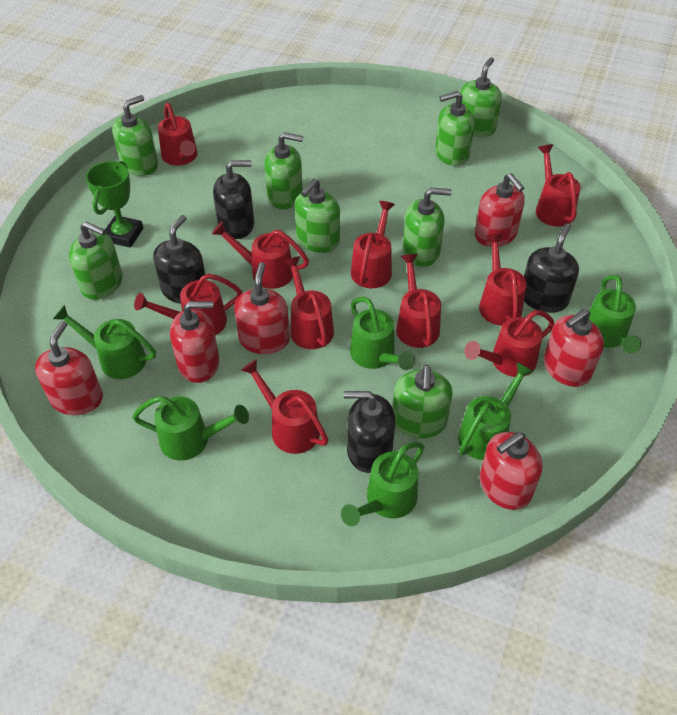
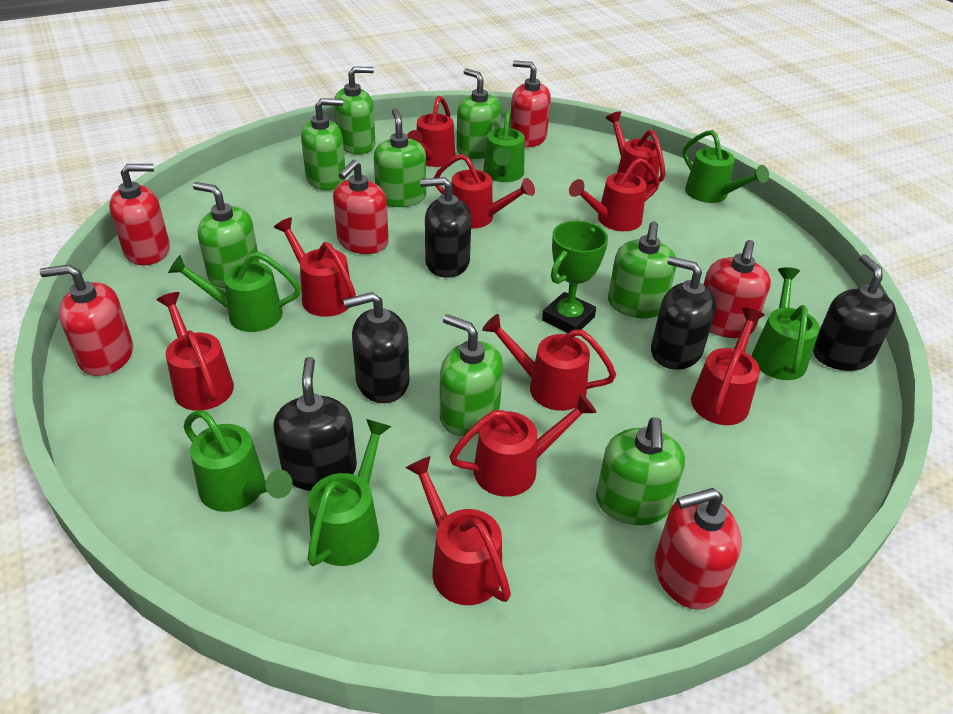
black soap dispenser: 4 -> 5

